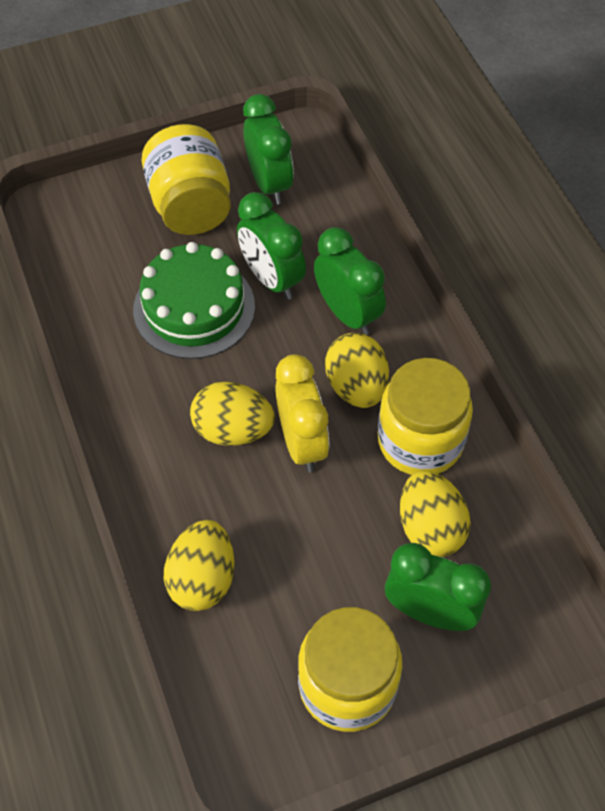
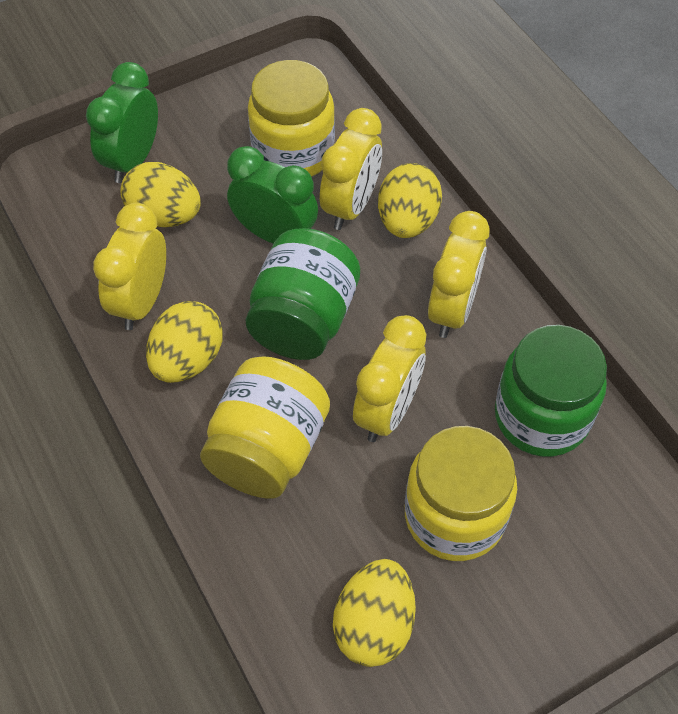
green cake: 1 -> 0
green clock: 4 -> 2
green jar: 0 -> 2
yellow clock: 1 -> 4

